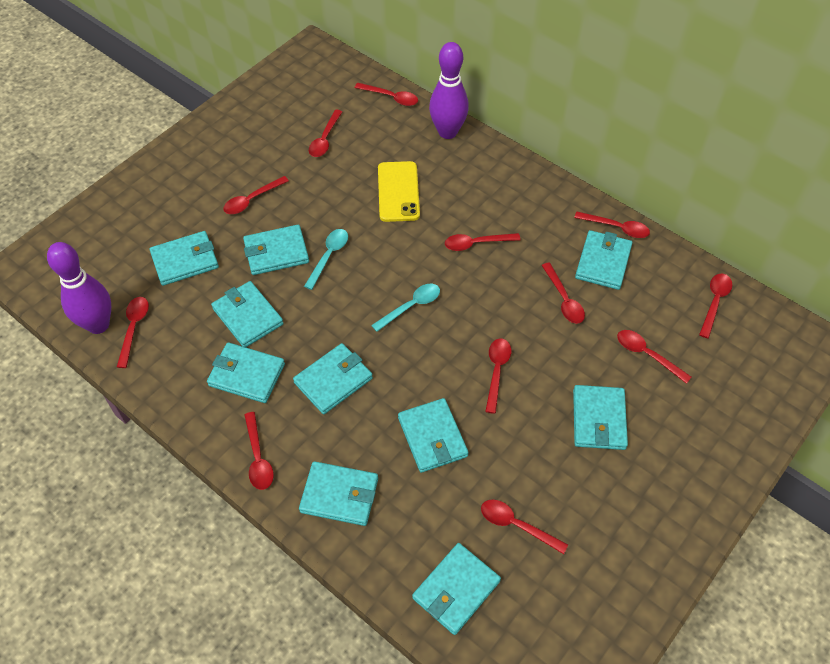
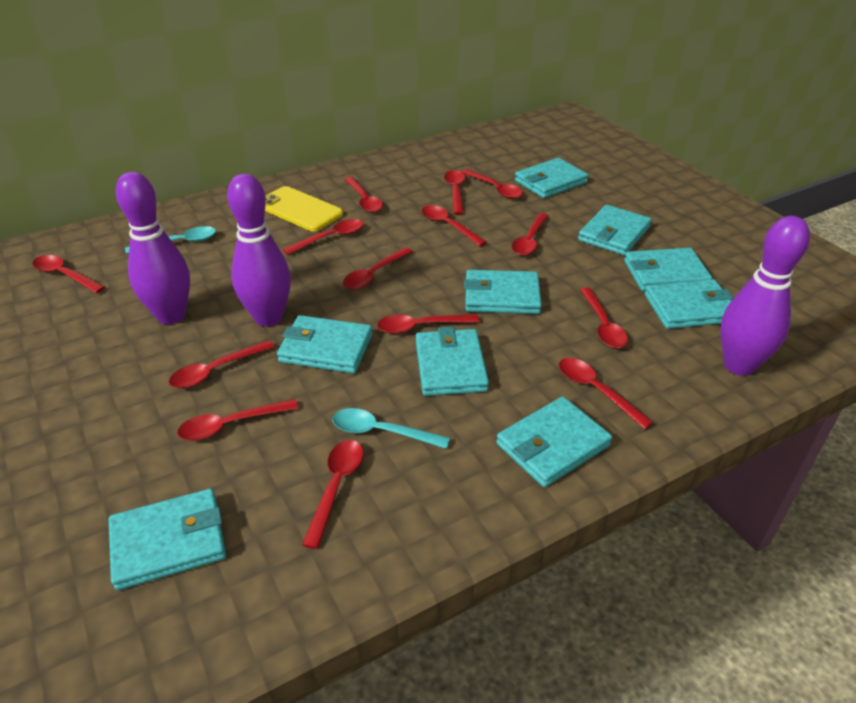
purple bowling pin: 2 -> 3
red spoon: 12 -> 14
turquoise wallet: 10 -> 9

